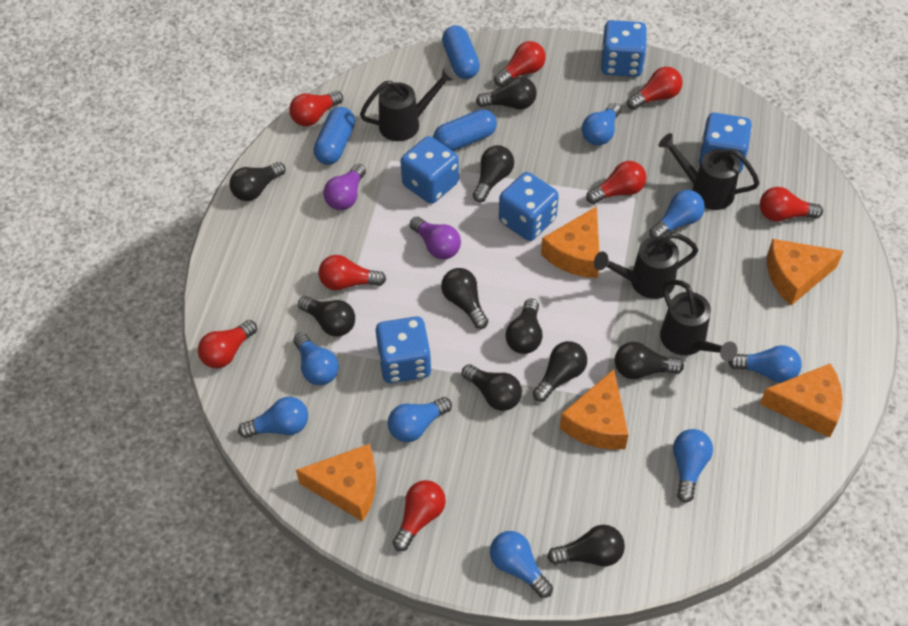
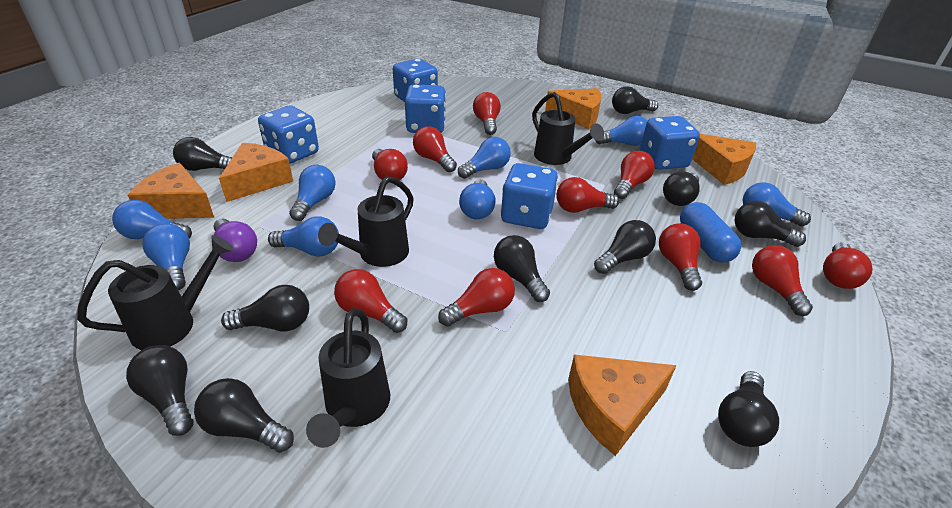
blue capsule: 3 -> 1
purple light bulb: 2 -> 1
red light bulb: 8 -> 10

